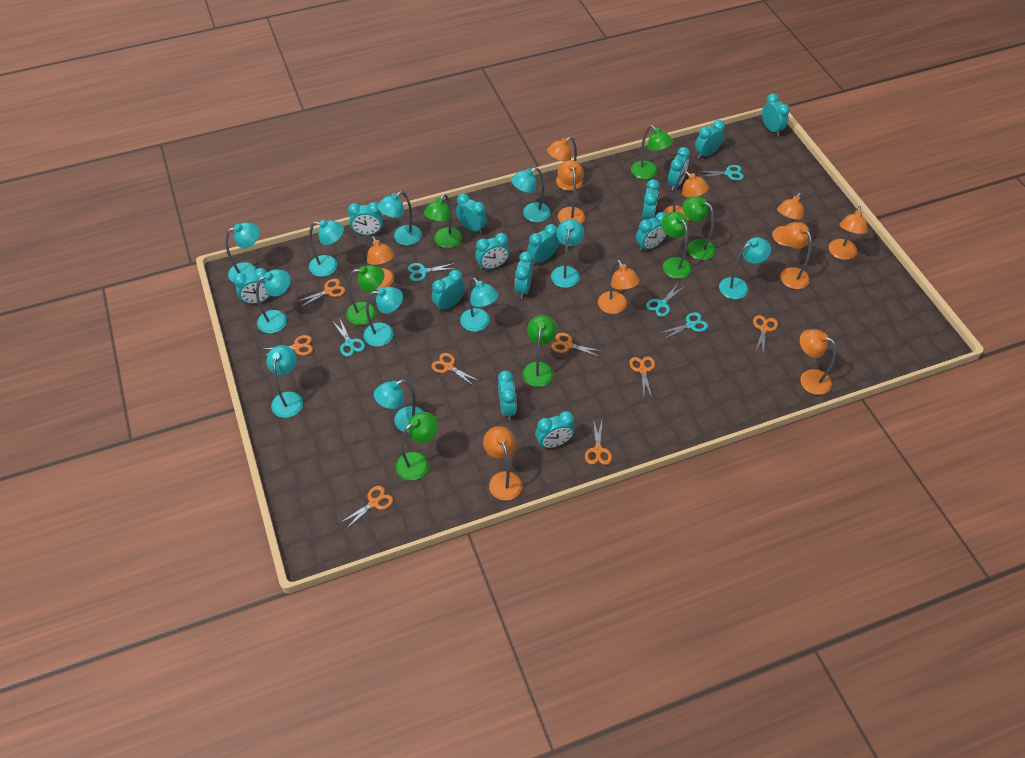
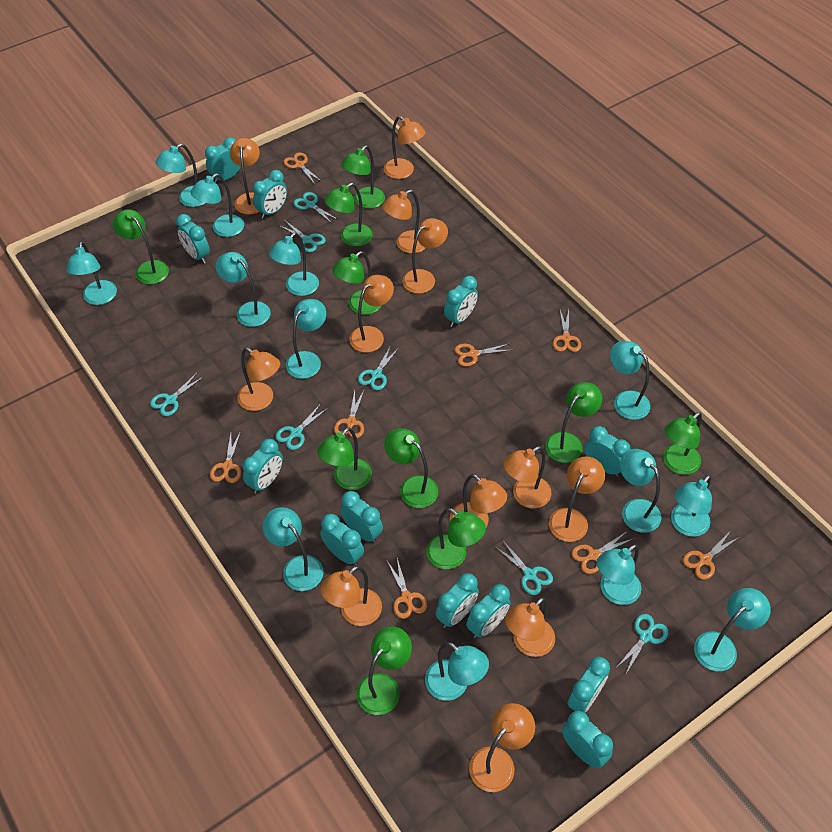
green lamp: 7 -> 10
orange lamp: 10 -> 12
turquoise clock: 14 -> 12
turquoise lamp: 11 -> 13
turquoise scissors: 5 -> 7

